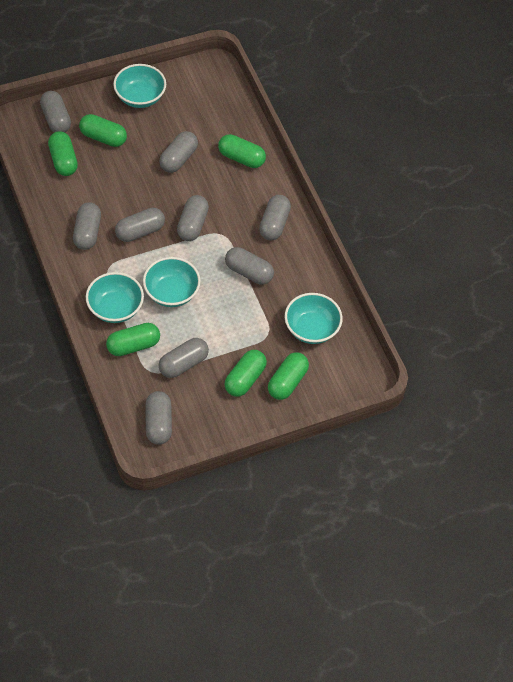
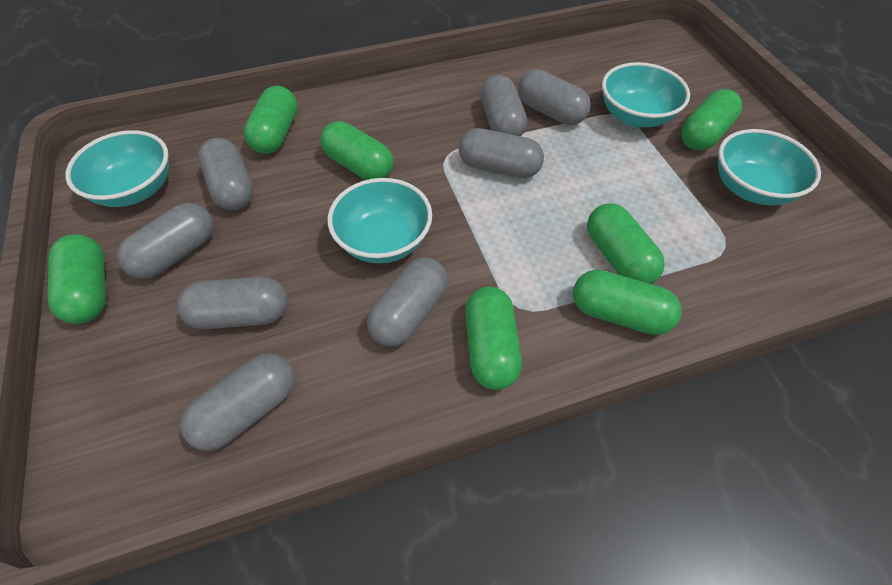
green capsule: 6 -> 7
grey capsule: 9 -> 8

